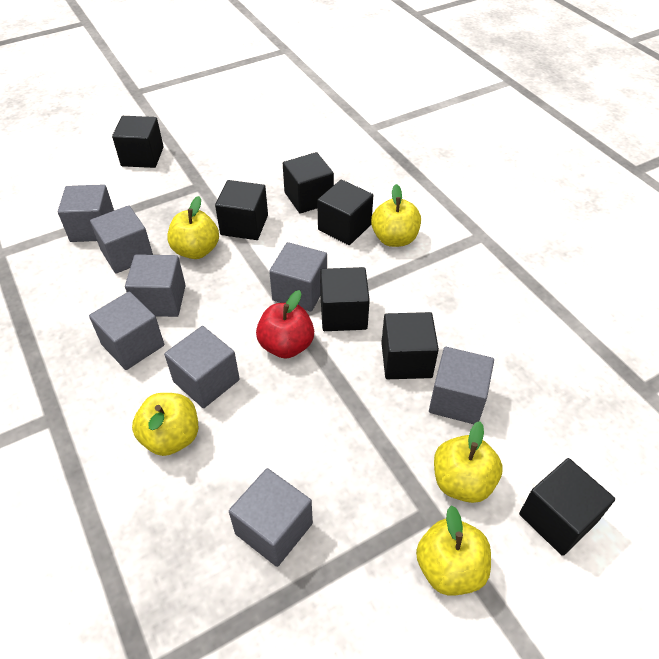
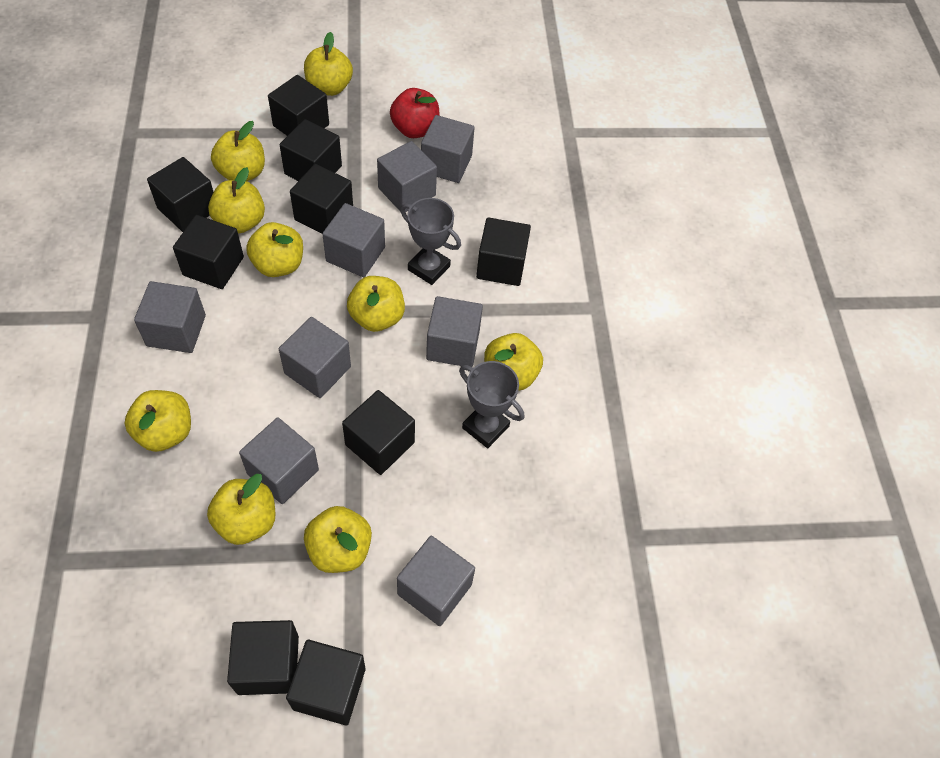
black cube: 7 -> 9
grey trophy: 0 -> 2
yellow apple: 5 -> 9

